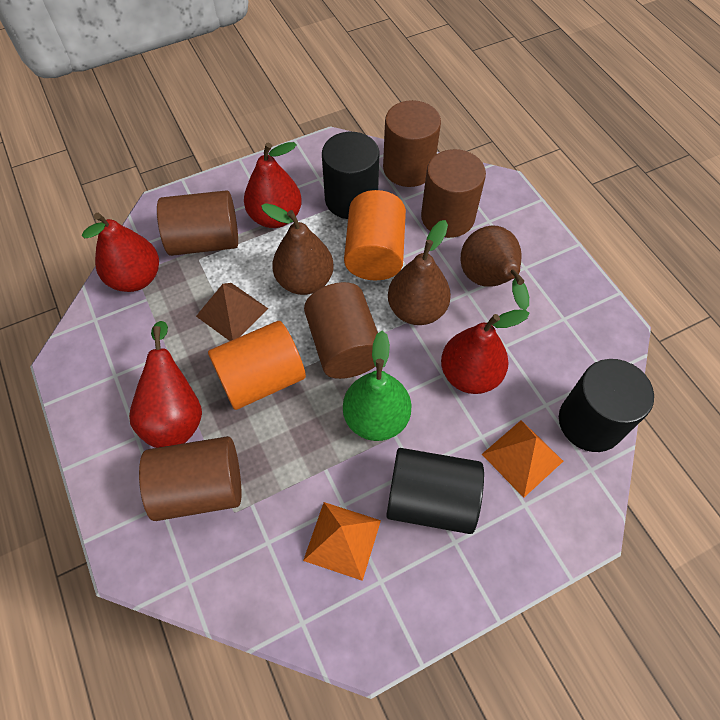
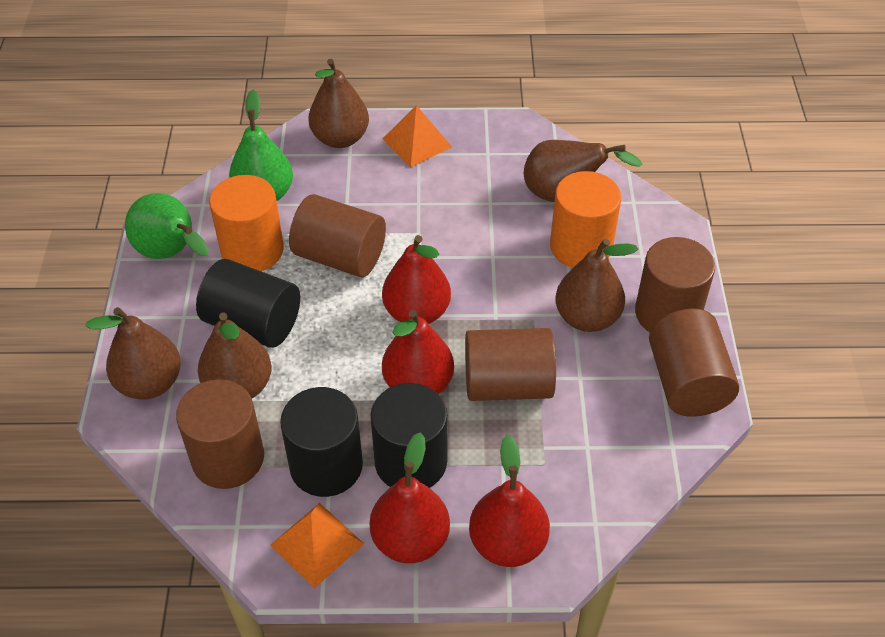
brown pear: 3 -> 5
brown pyramid: 1 -> 0
green pear: 1 -> 2

